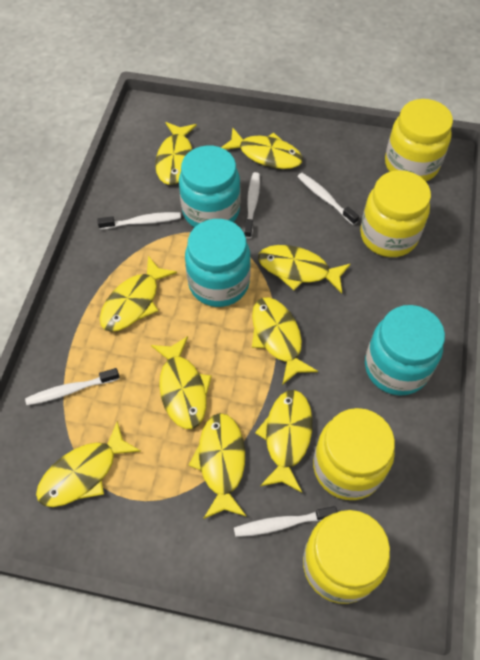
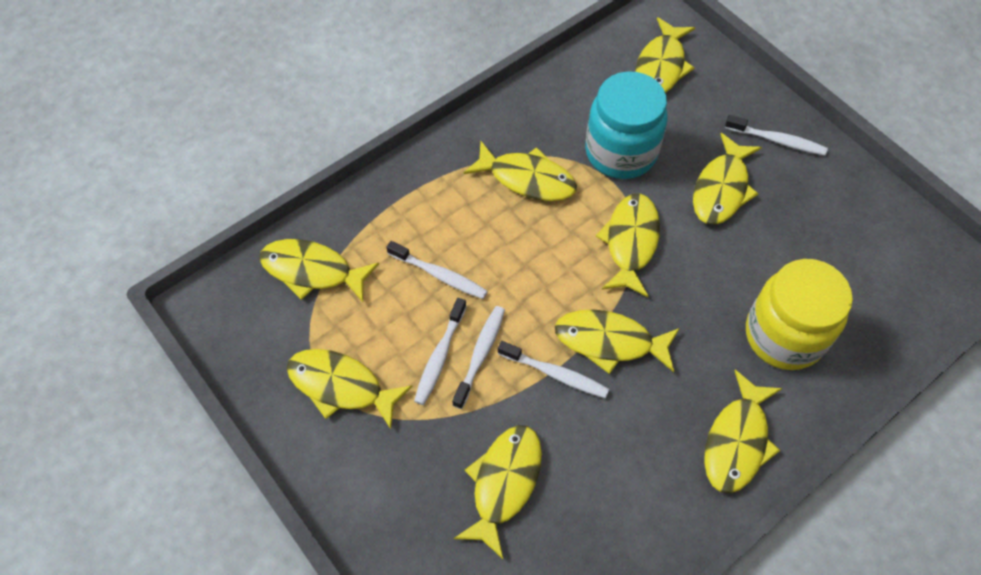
turquoise jar: 3 -> 1
yellow jar: 4 -> 1

